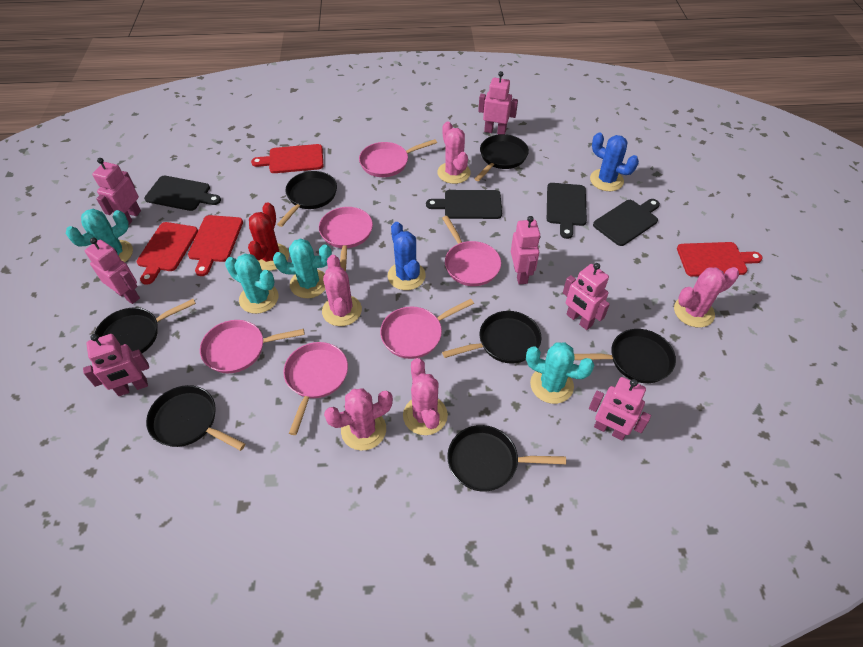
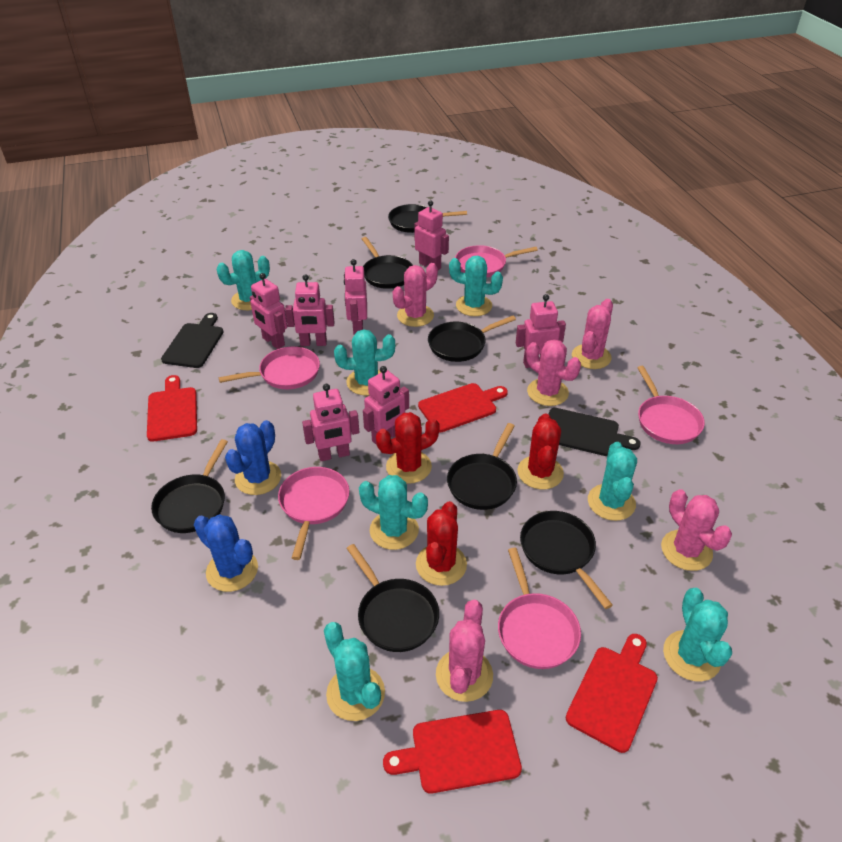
black cutting board: 4 -> 2
pink pan: 6 -> 5
red cactus: 1 -> 3
turquoise cactus: 4 -> 7

